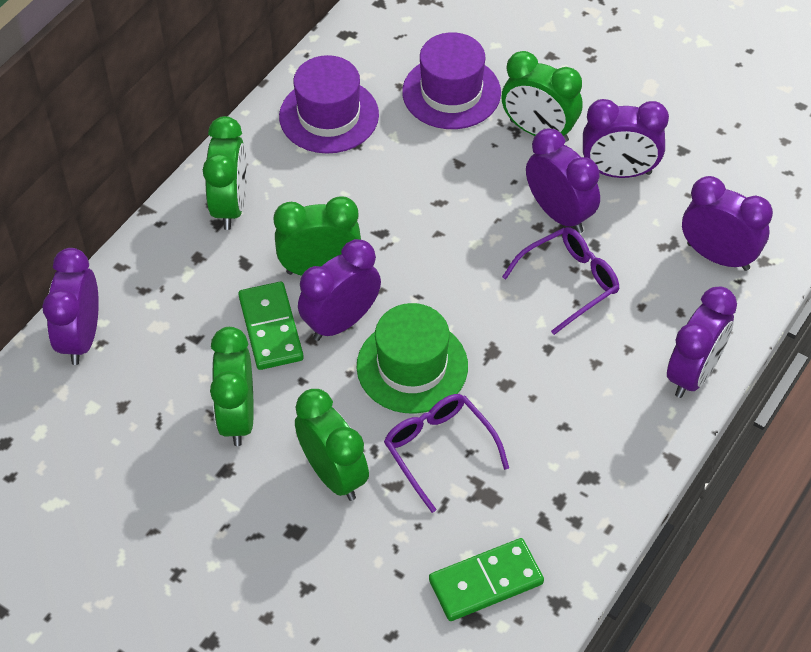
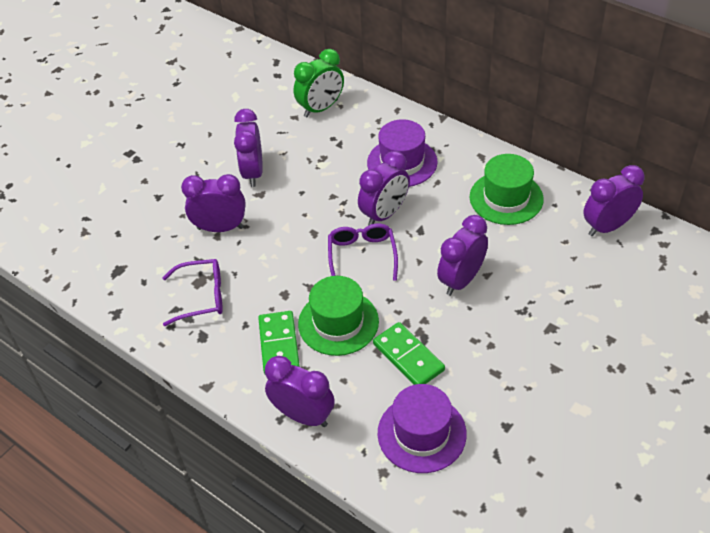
green clock: 5 -> 1
green hat: 1 -> 2

